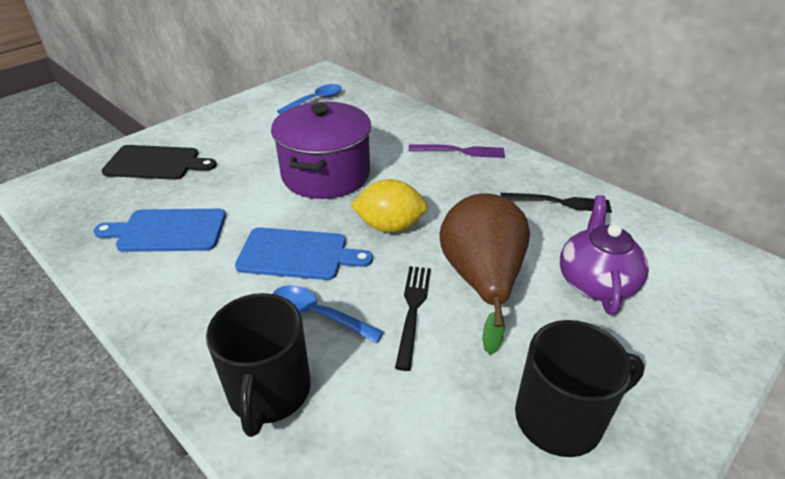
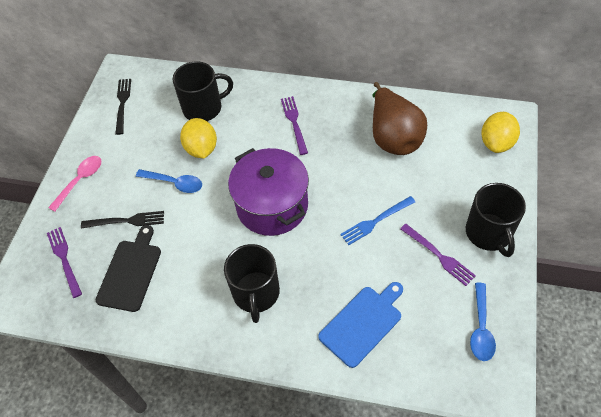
black mug: 2 -> 3
blue cutting board: 2 -> 1
blue fork: 0 -> 1
pink spoon: 0 -> 1
purple fork: 1 -> 3
purple teapot: 1 -> 0
yellow lemon: 1 -> 2

